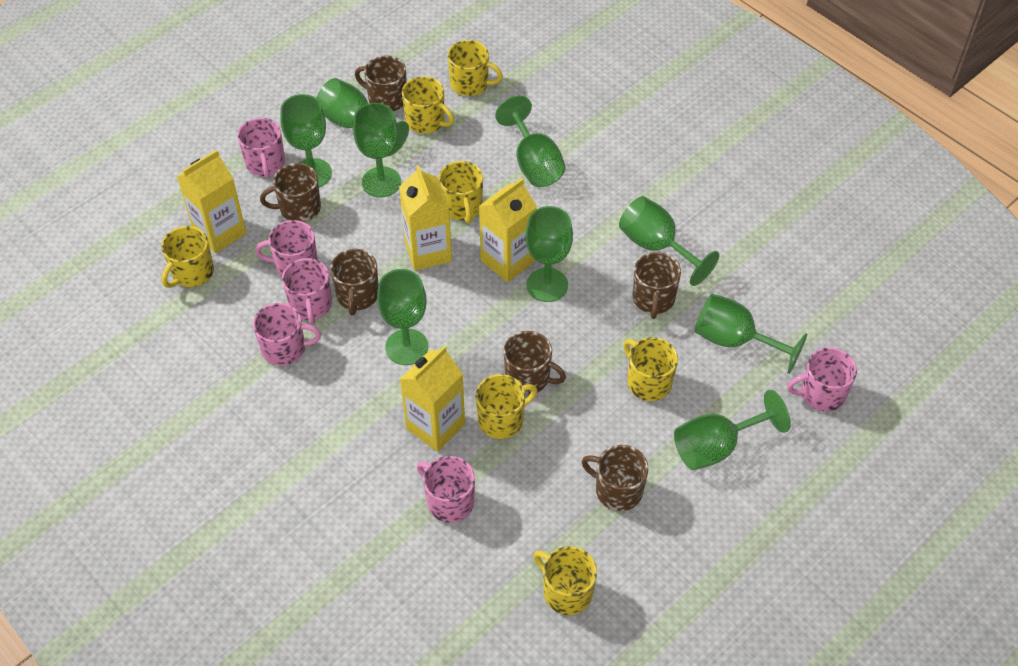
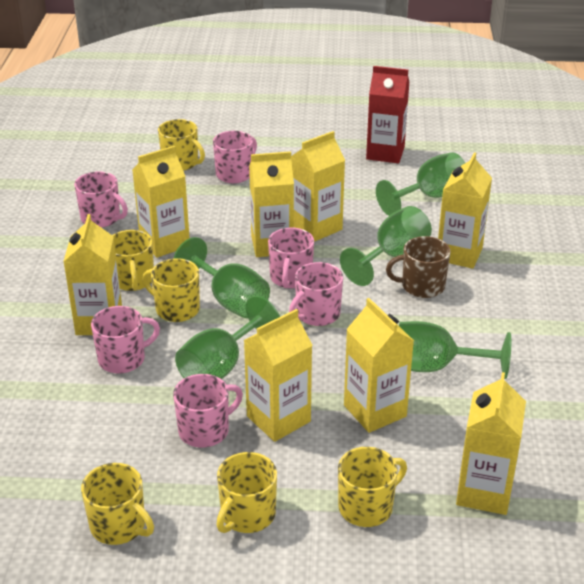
brown mug: 6 -> 1
green goblet: 9 -> 5
red carton: 0 -> 1
yellow carton: 4 -> 8
yellow mug: 7 -> 6

